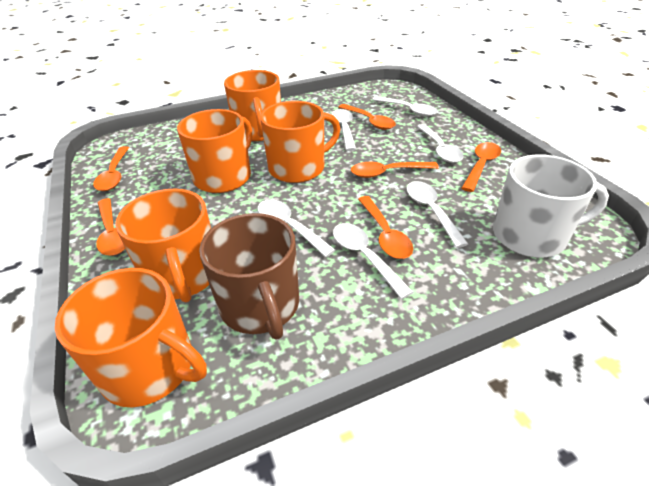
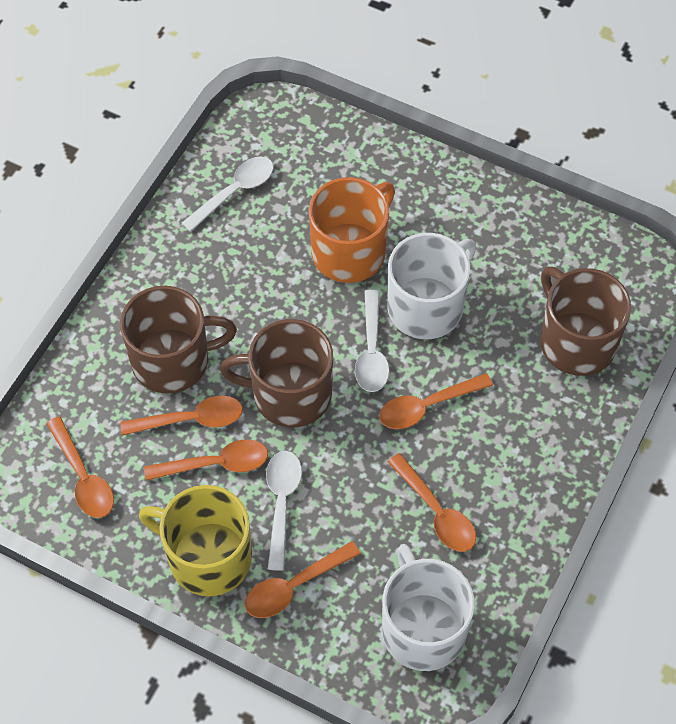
brown mug: 1 -> 3
orange mug: 5 -> 1
white mug: 1 -> 2
white spoon: 6 -> 3
yellow mug: 0 -> 1

